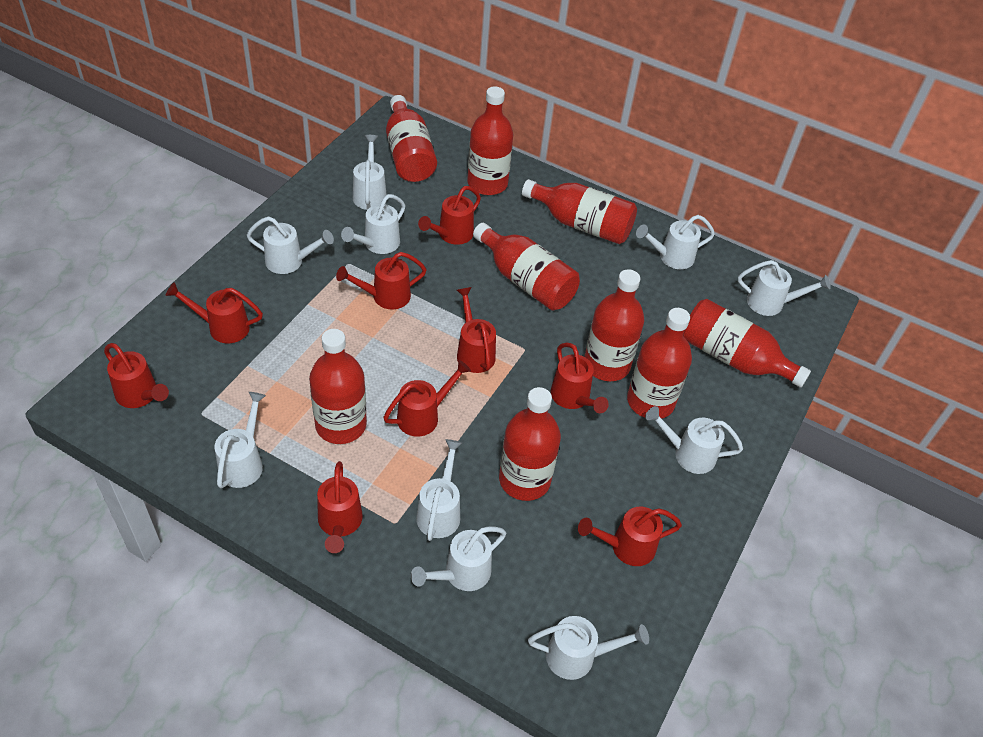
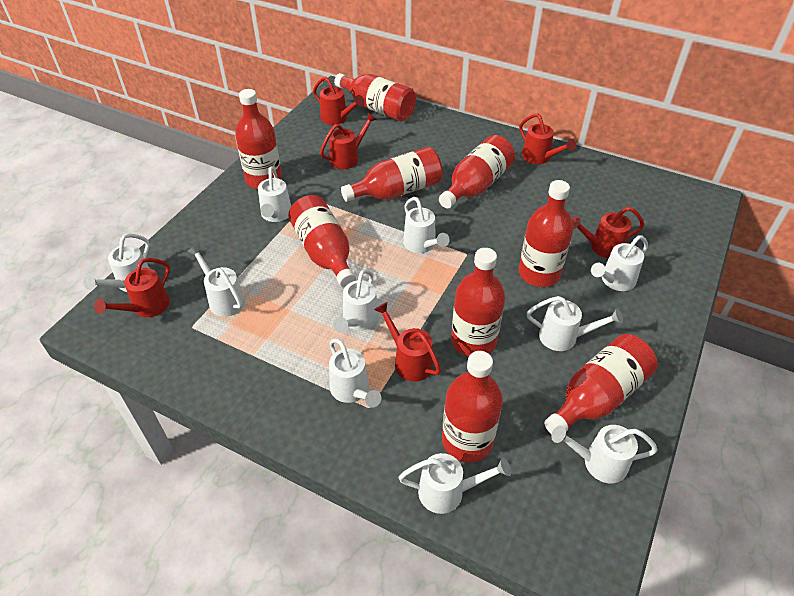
red watering can: 9 -> 6

